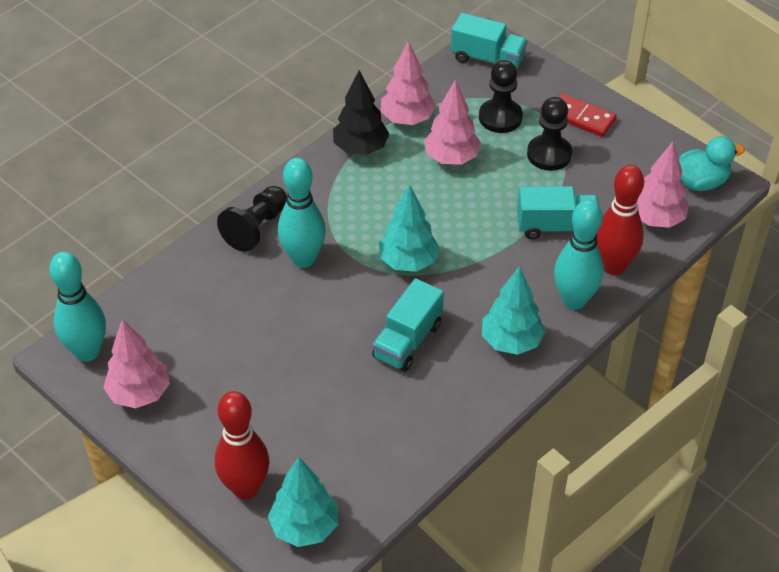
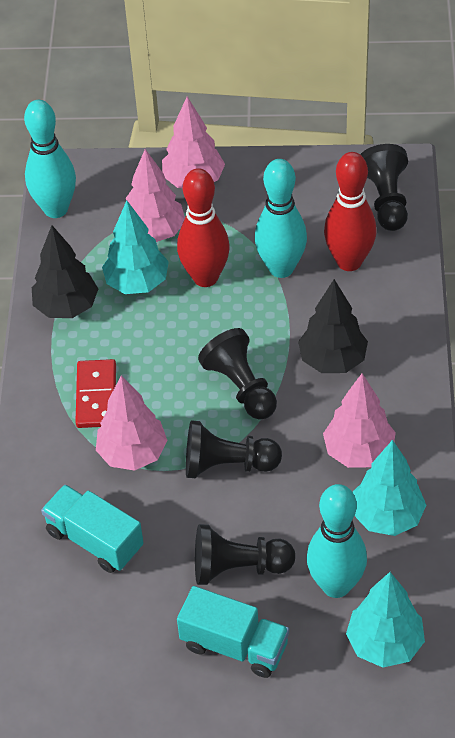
black pawn: 3 -> 4
black tree: 1 -> 2
turquoise duck: 1 -> 0
turquoise truck: 3 -> 2

